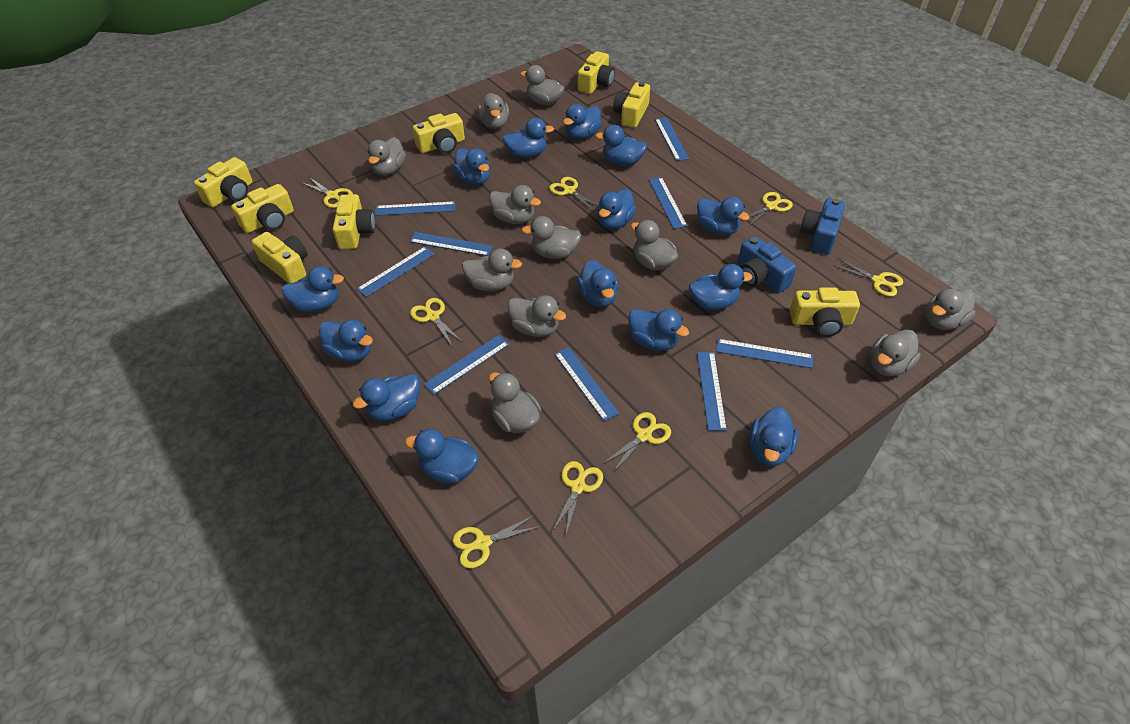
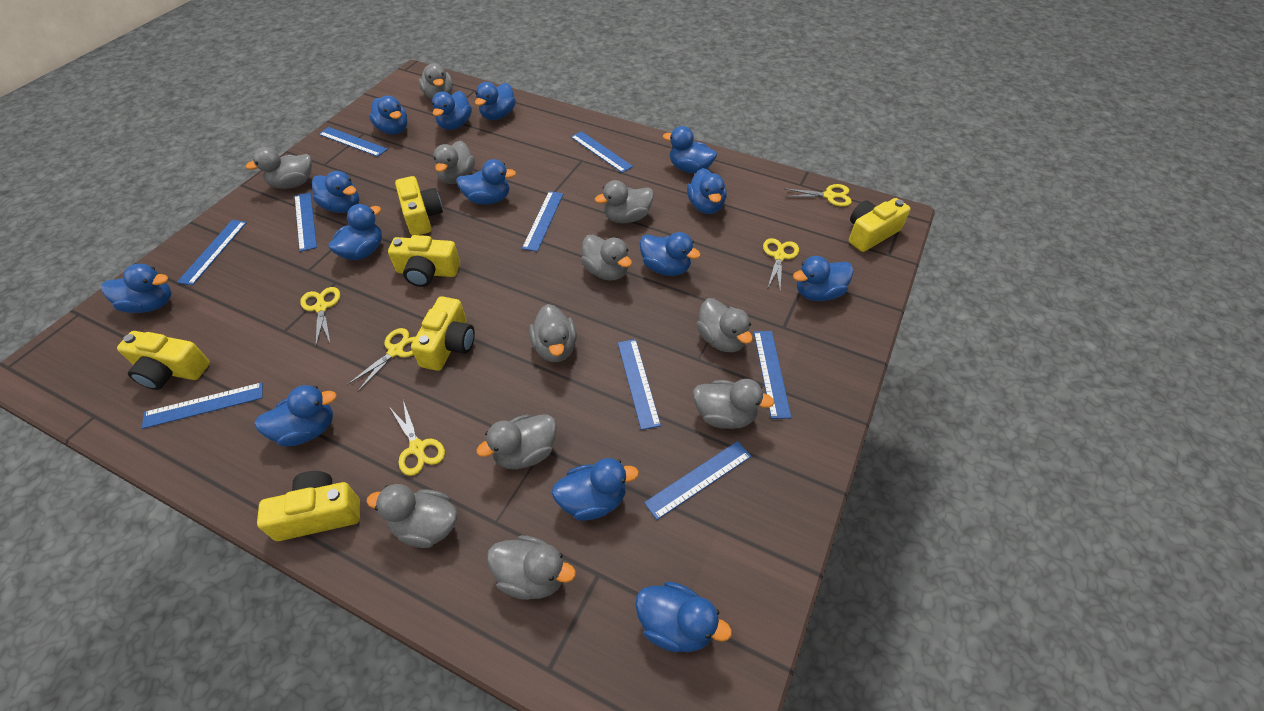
blue camera: 2 -> 0
yellow camera: 8 -> 6
yellow scissors: 8 -> 5

